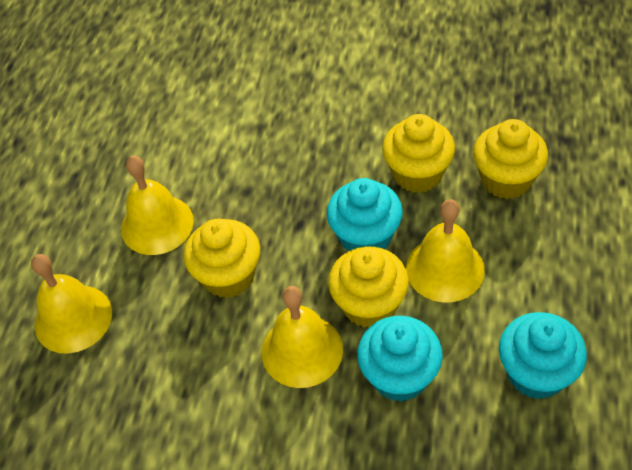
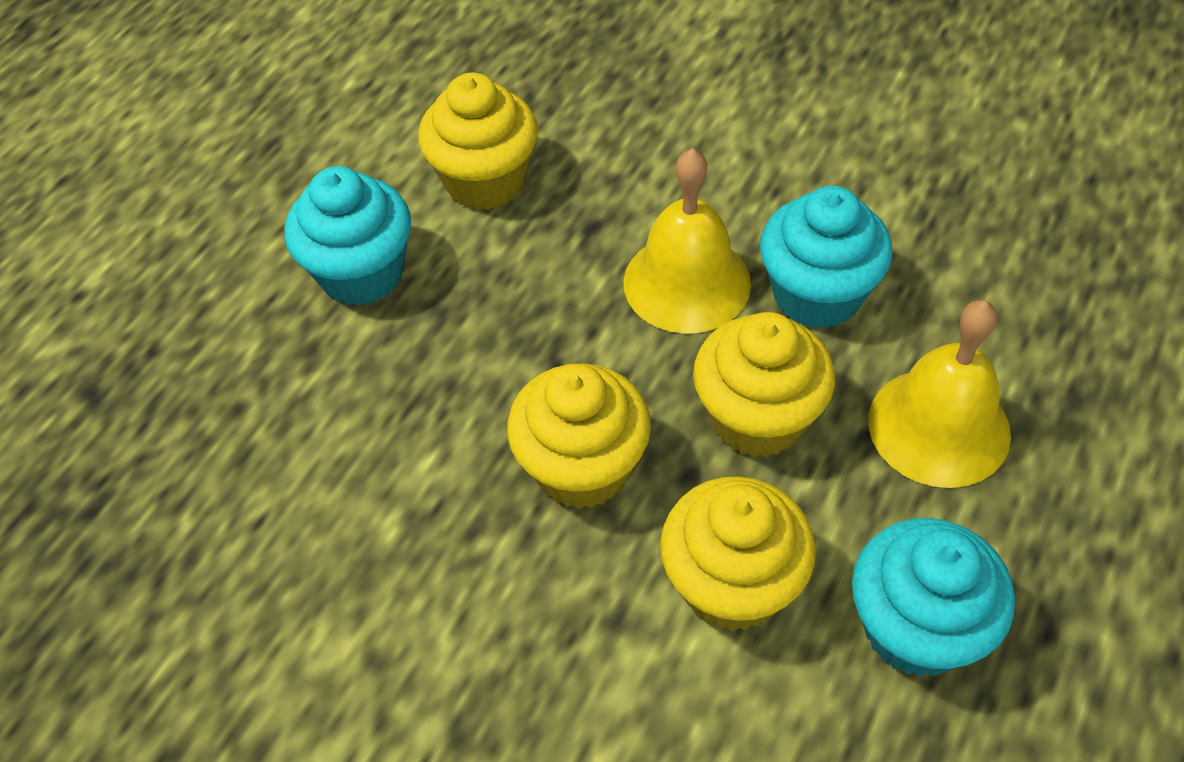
yellow bell: 4 -> 2

